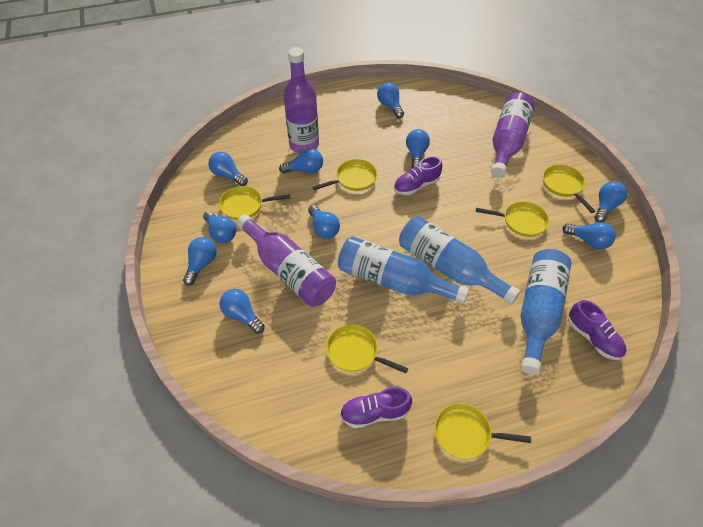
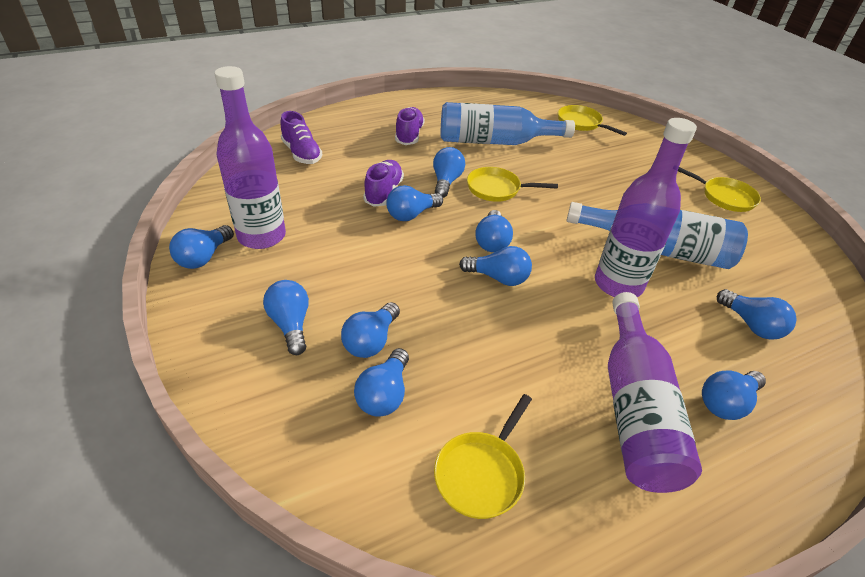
blue bottle: 3 -> 2
yellow pan: 6 -> 4

